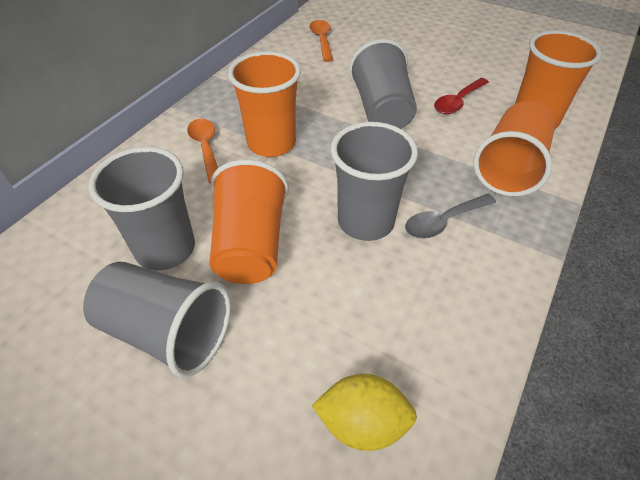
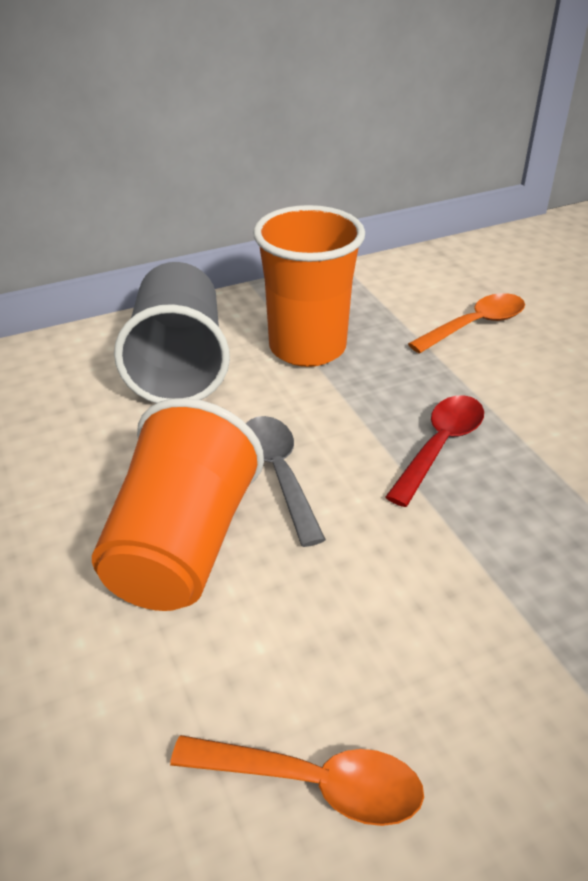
grey cup: 4 -> 1
orange cup: 4 -> 2
yellow lemon: 1 -> 0

